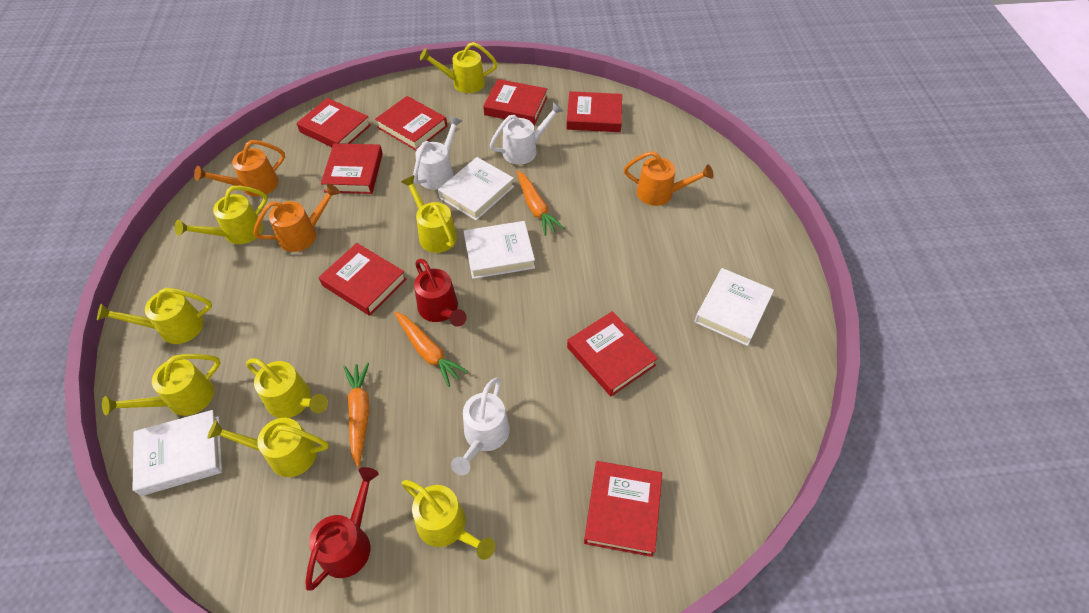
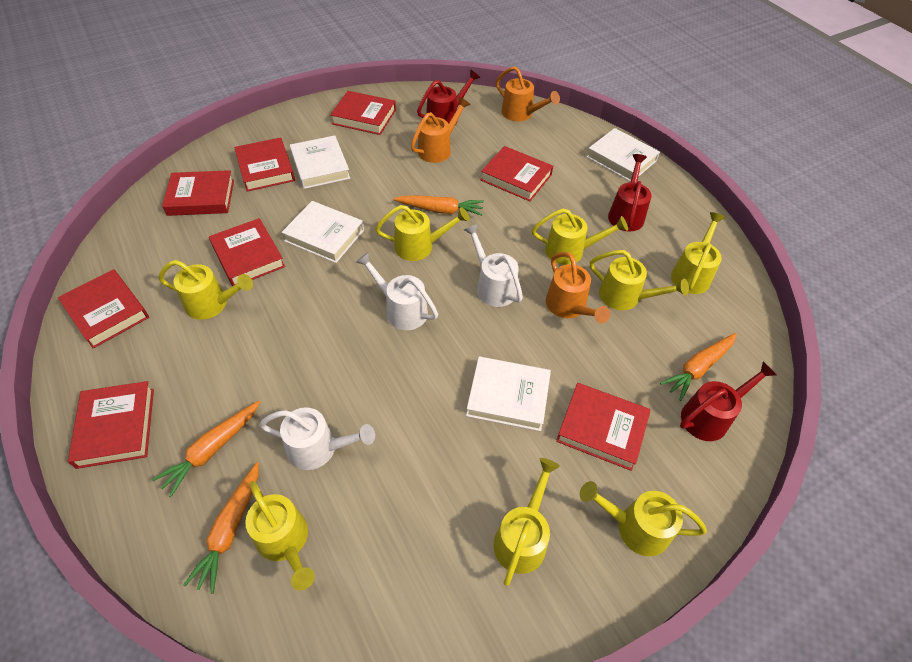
orange carrot: 3 -> 4
red watering can: 2 -> 3

